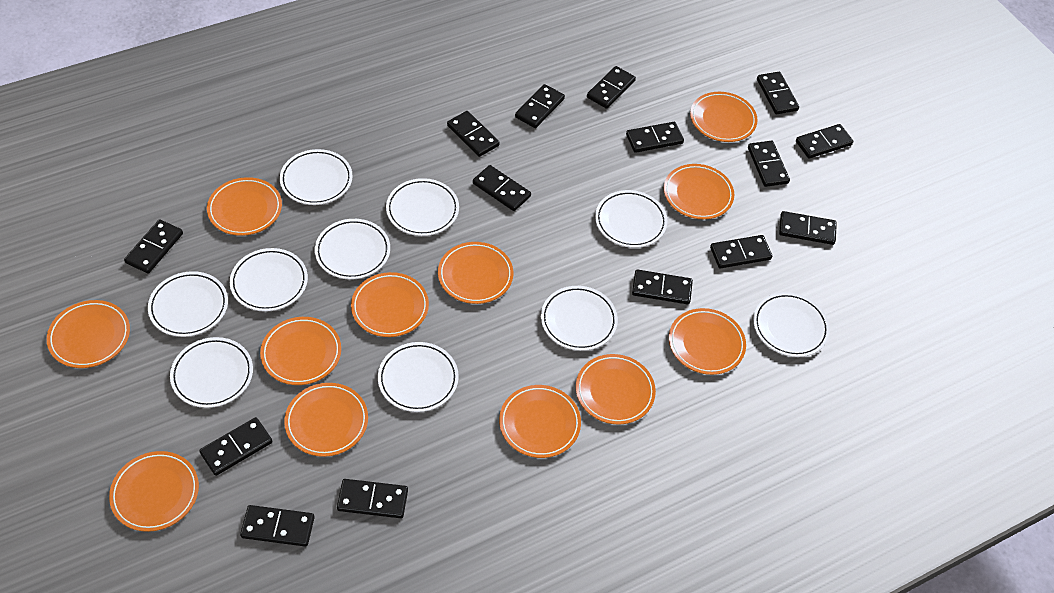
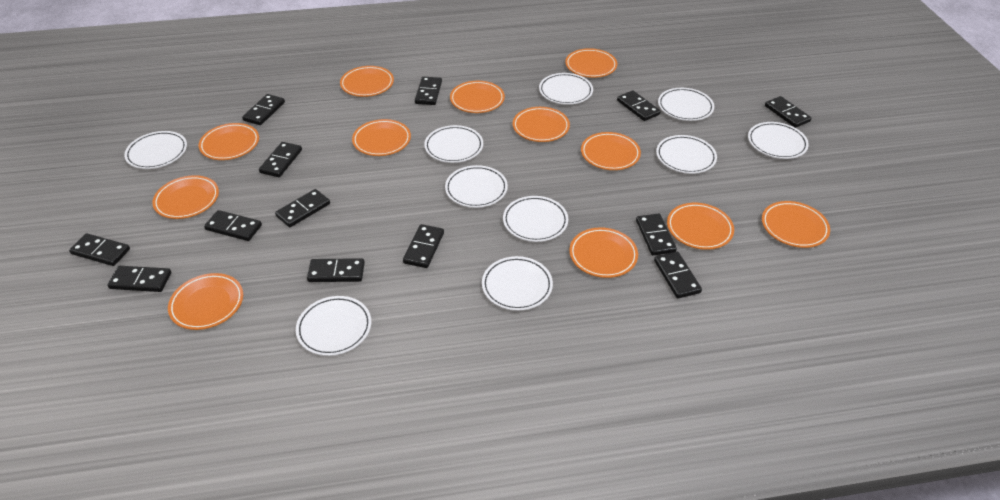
black domino: 15 -> 13

